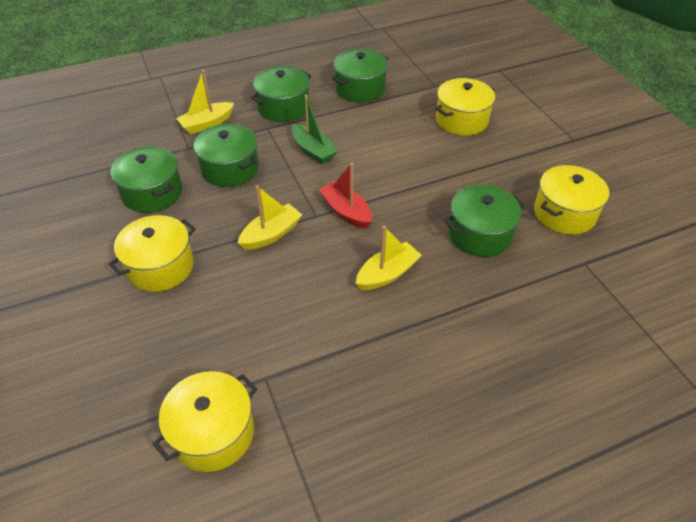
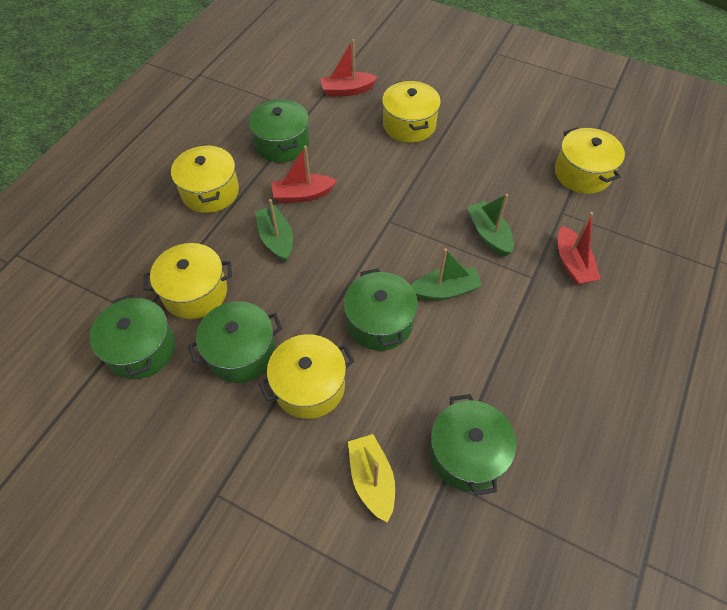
green boat: 1 -> 3
red boat: 1 -> 3
yellow boat: 3 -> 1
yellow pot: 4 -> 5

